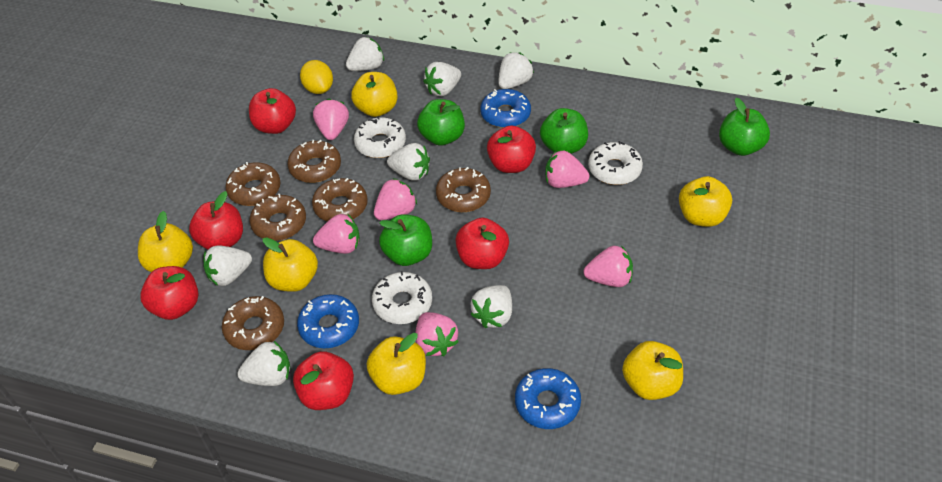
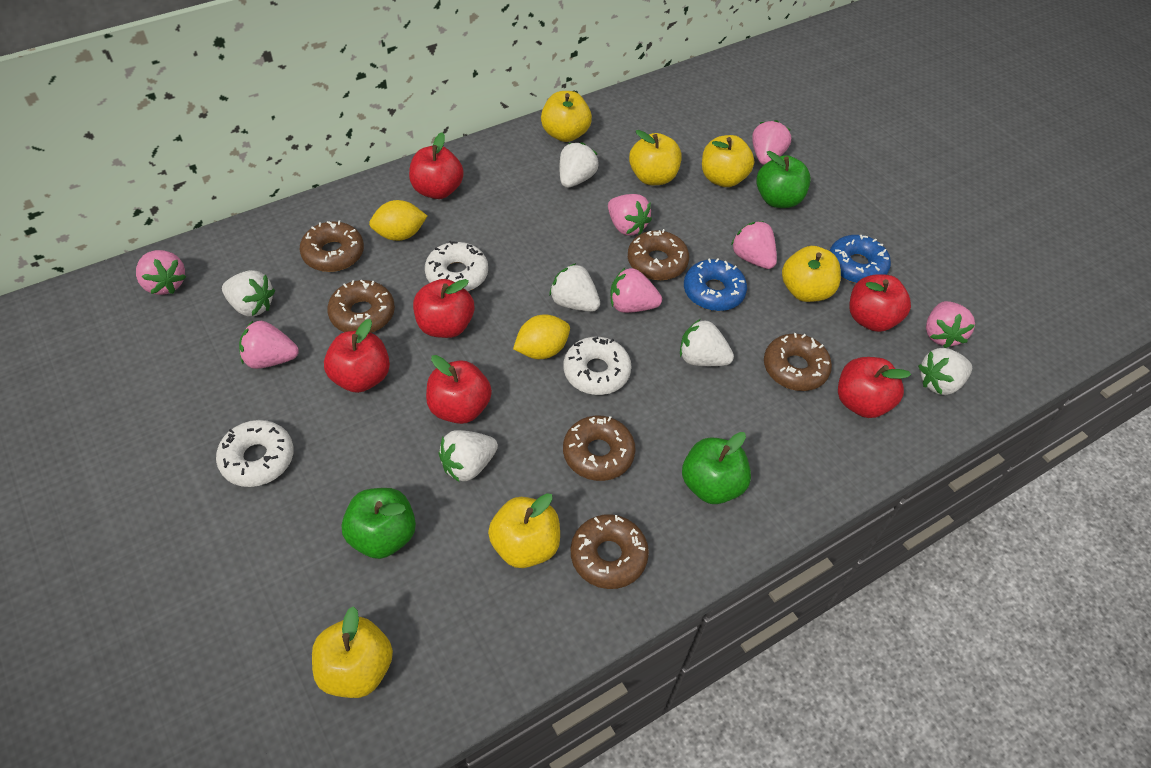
blue donut: 3 -> 2
green apple: 4 -> 3
pink strawberry: 6 -> 7
white strawberry: 7 -> 6
yellow lemon: 1 -> 2

